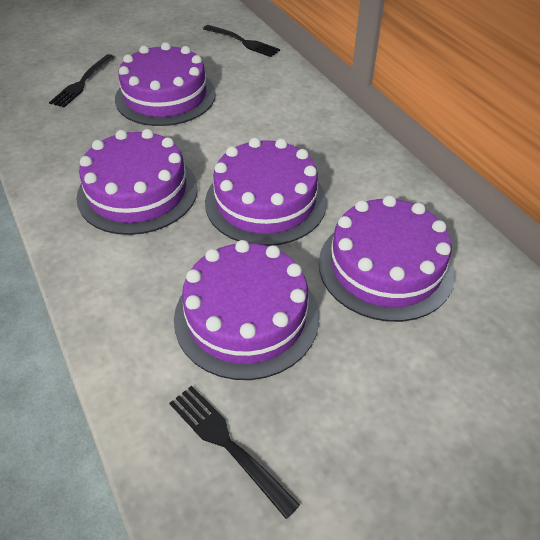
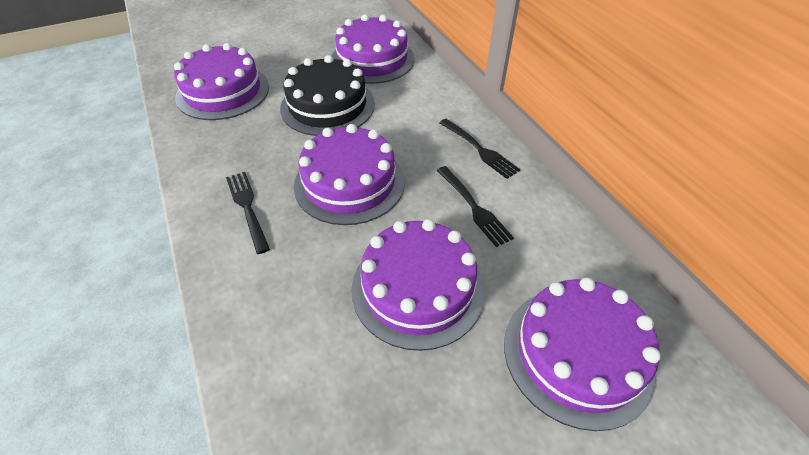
black cake: 0 -> 1

